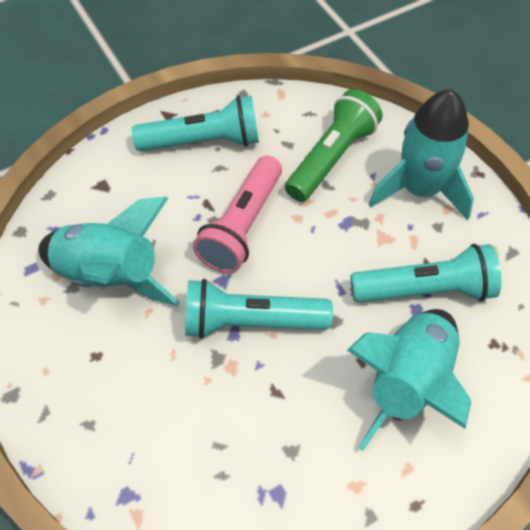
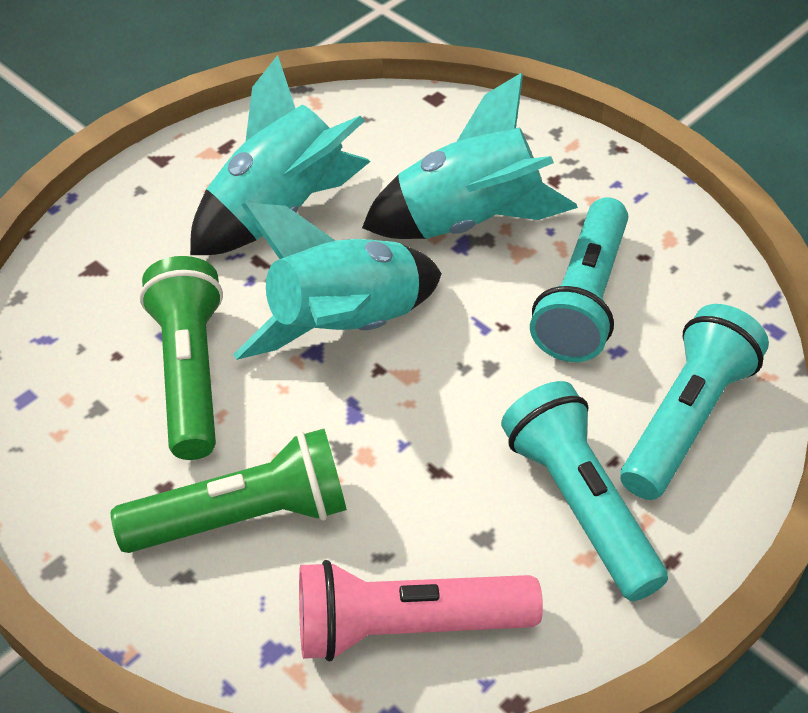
green flashlight: 1 -> 2

